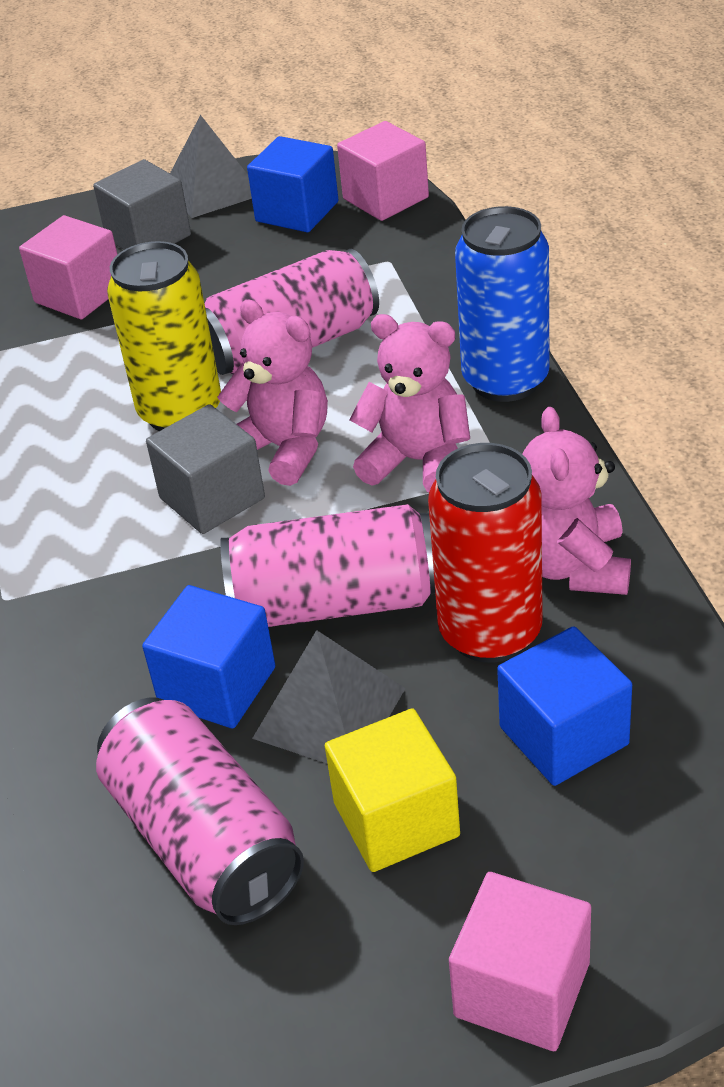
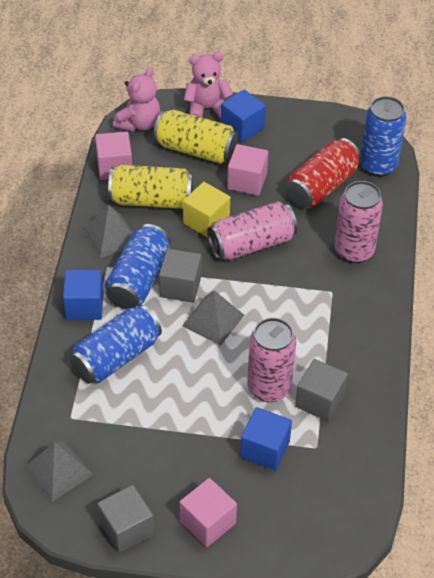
blue can: 1 -> 3
grey cube: 2 -> 3
grey pyramid: 2 -> 3
pink teddy bear: 3 -> 2
yellow can: 1 -> 2

